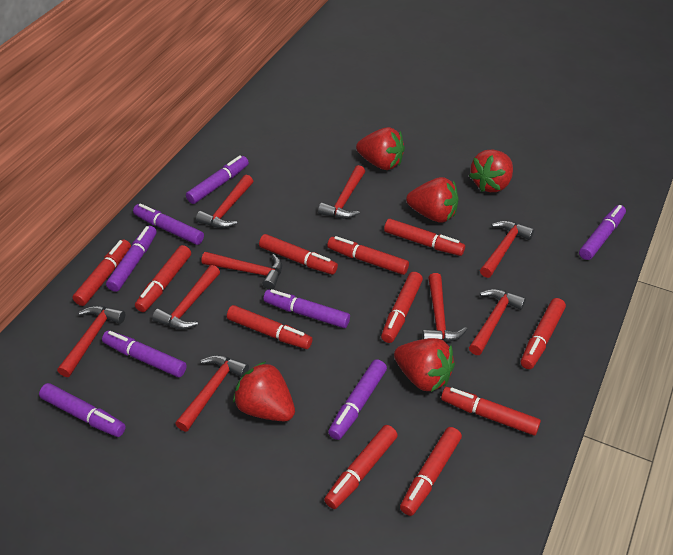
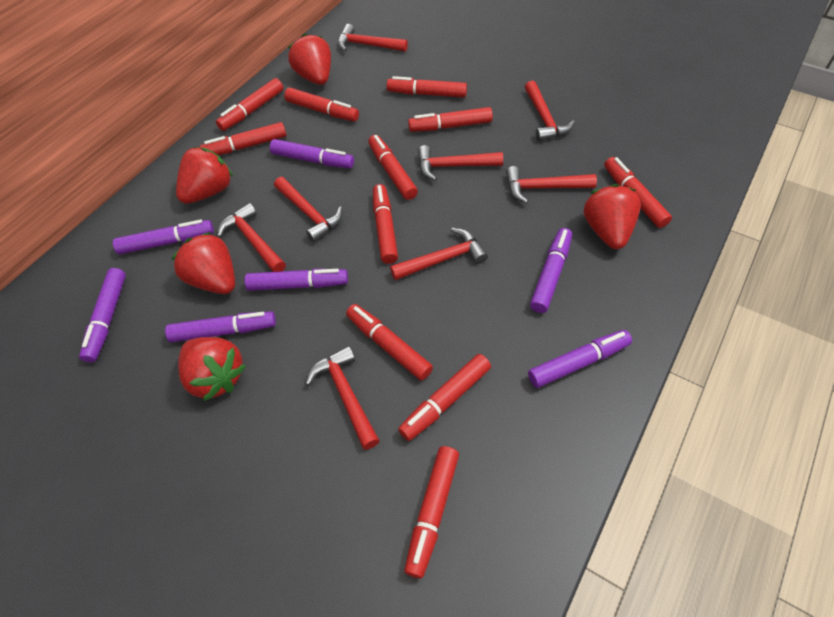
purple marker: 8 -> 7
red hammer: 9 -> 8

